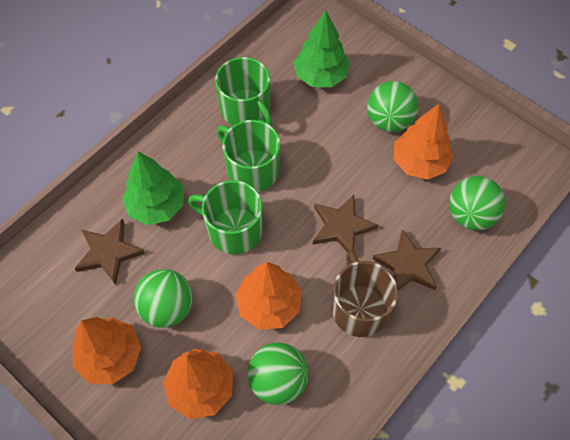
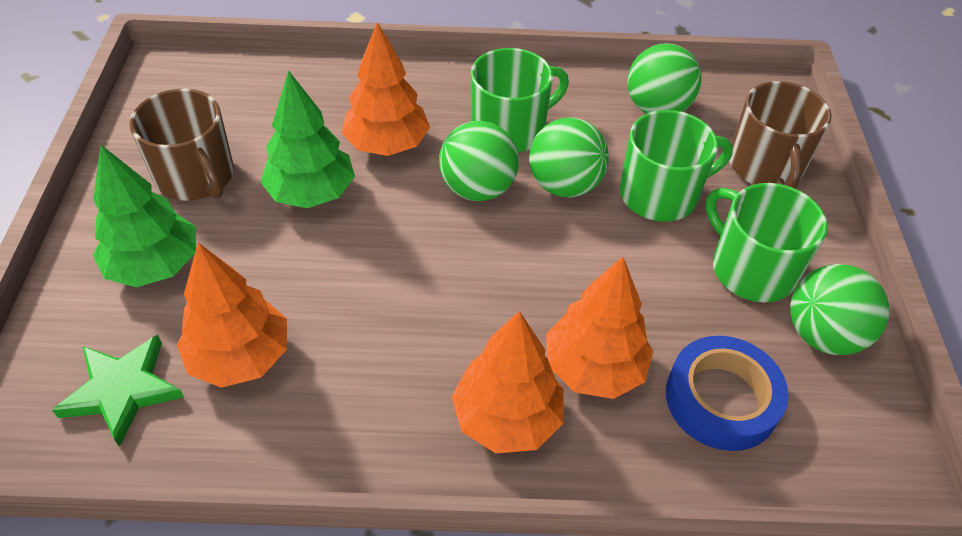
blue tape: 0 -> 1
brown mug: 1 -> 2
brown star: 3 -> 0
green star: 0 -> 1

